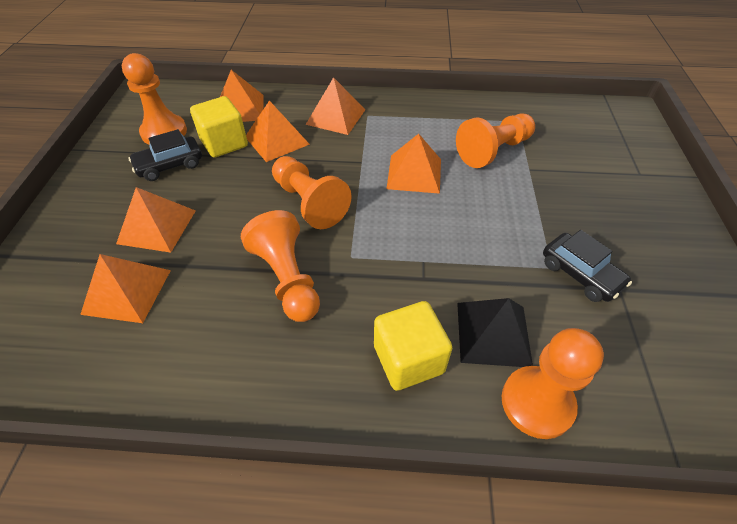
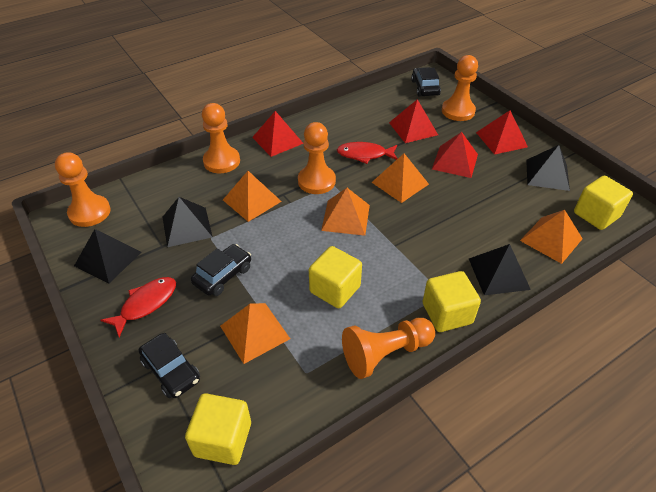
black car: 2 -> 3
black pyramid: 1 -> 4
orange pyramid: 6 -> 5
red fish: 0 -> 2
red pyramid: 0 -> 4
yellow cube: 2 -> 4

